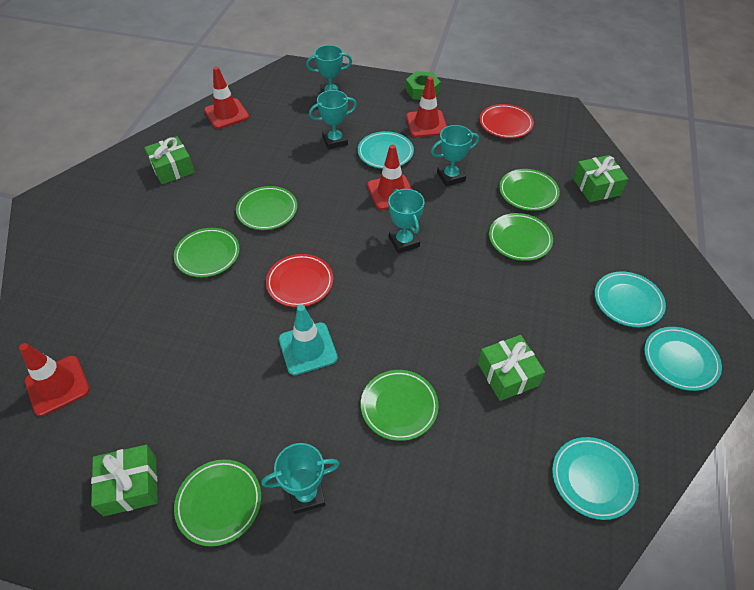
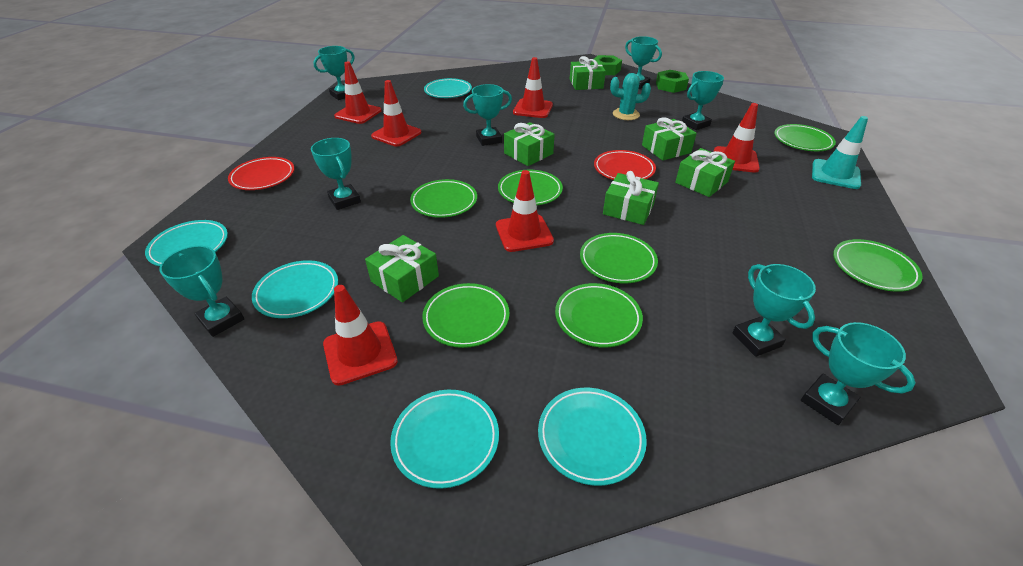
green gift: 4 -> 6
green nut: 1 -> 2
green plate: 6 -> 7
red traffic cone: 4 -> 6
turquoise cactus: 0 -> 1
turquoise plate: 4 -> 5
turquoise trophy: 5 -> 8

